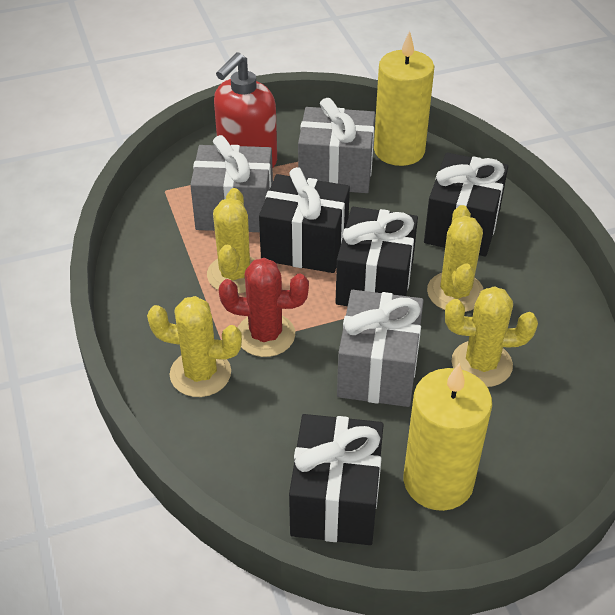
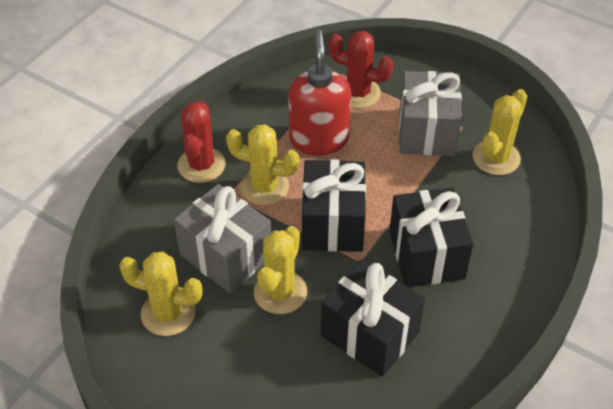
black gift: 4 -> 3
grey gift: 3 -> 2
red cactus: 1 -> 2
yellow candle: 2 -> 0

